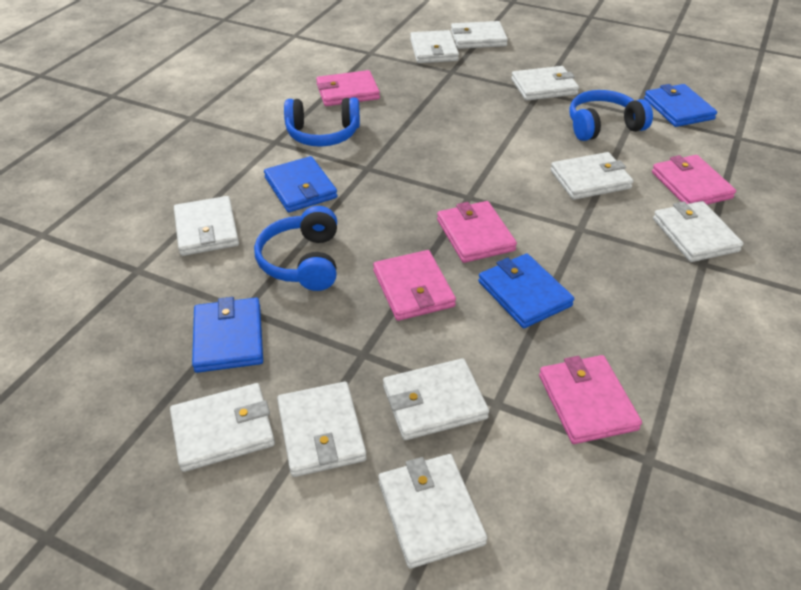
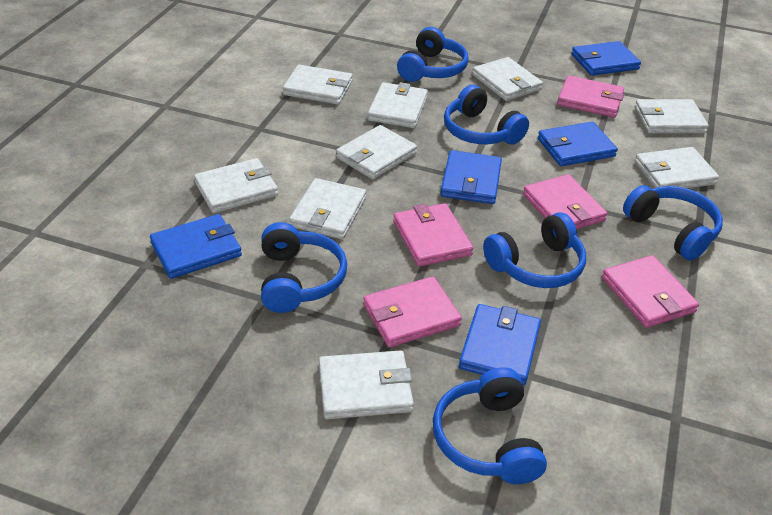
blue headphones: 3 -> 6
blue wallet: 4 -> 5
white wallet: 10 -> 9

